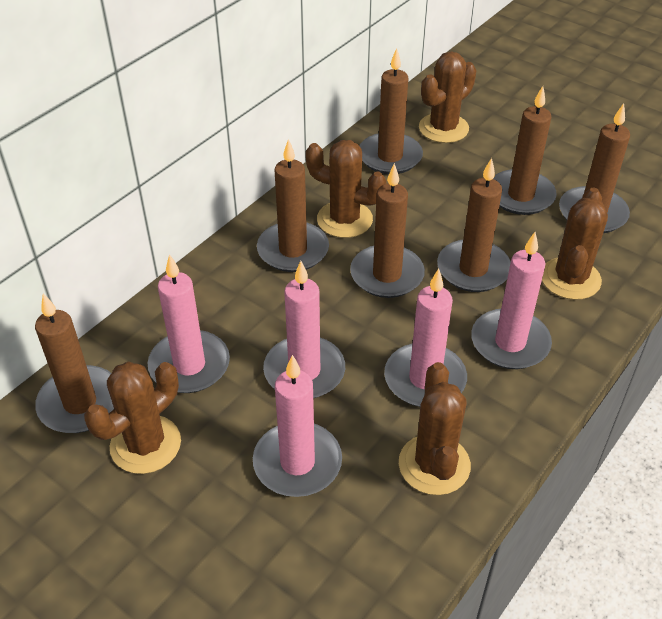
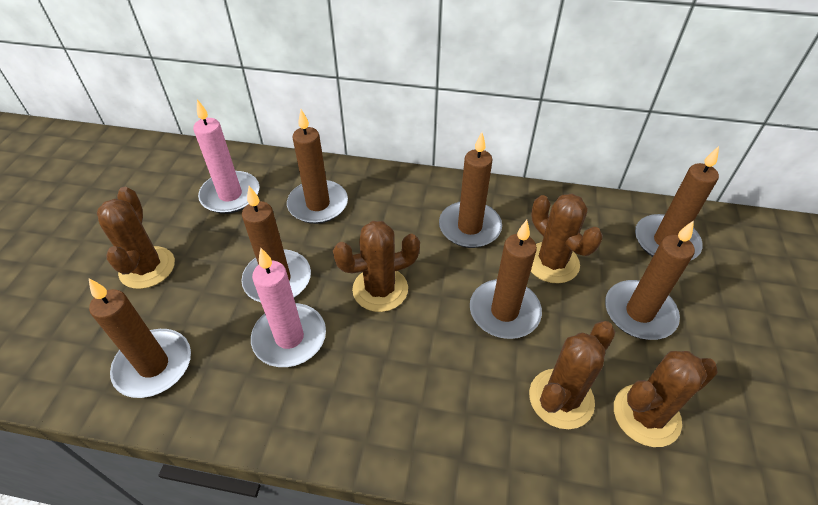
pink candle: 5 -> 2

